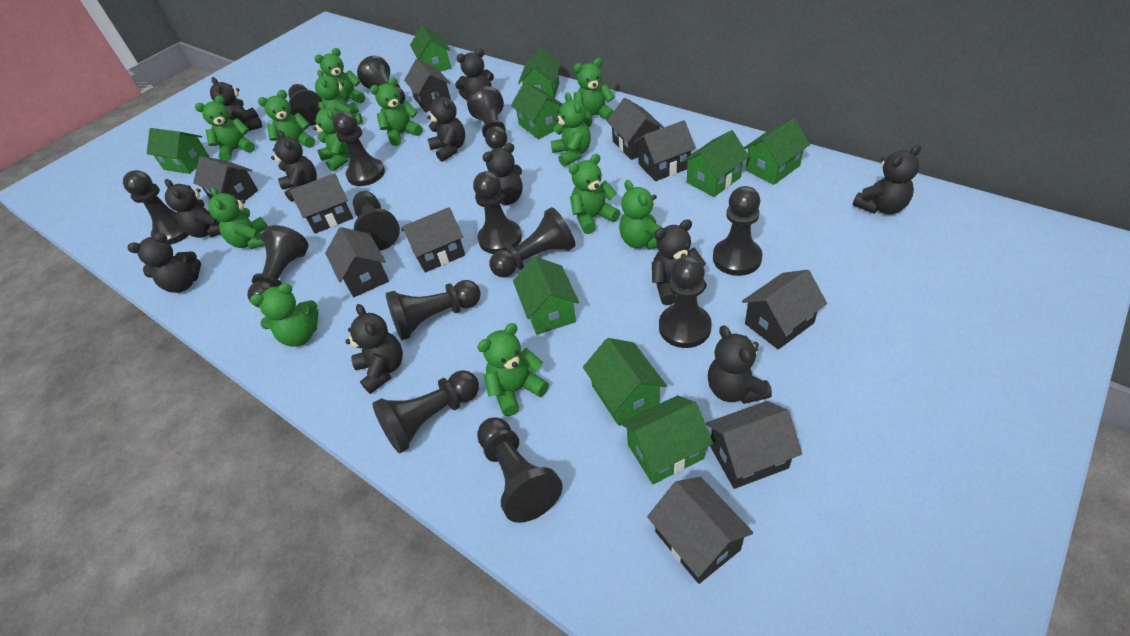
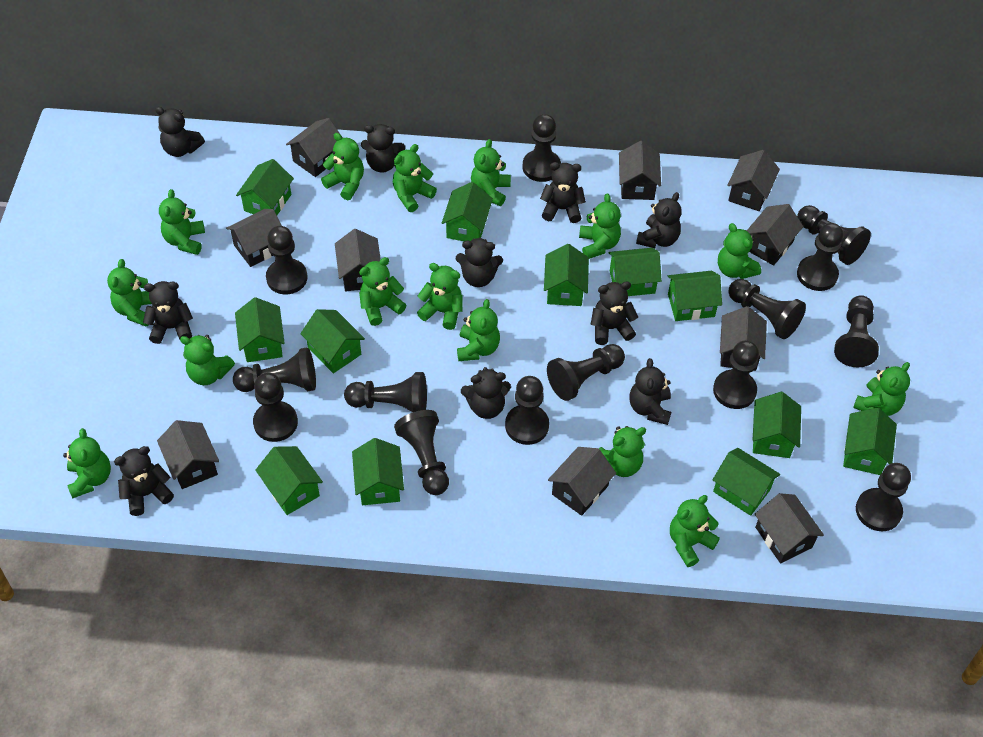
black teddy bear: 11 -> 10
green house: 9 -> 12
green teddy bear: 13 -> 15

